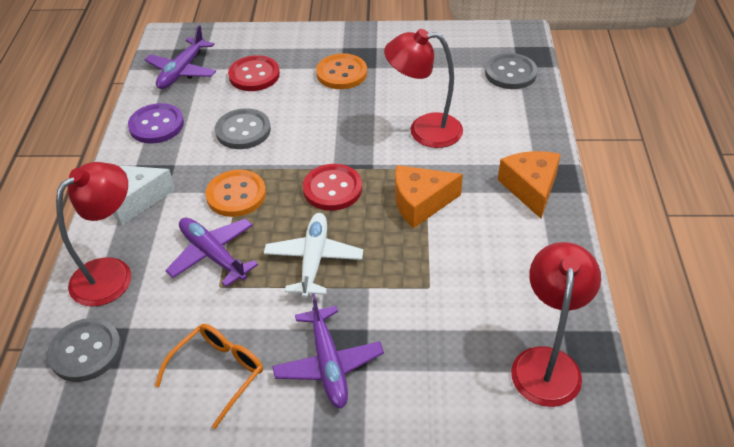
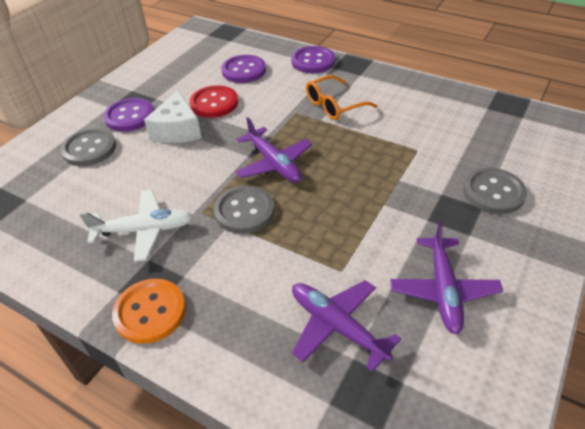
orange button: 2 -> 1
orange cheese: 2 -> 0
purple button: 1 -> 3
red button: 2 -> 1
red lamp: 3 -> 0

